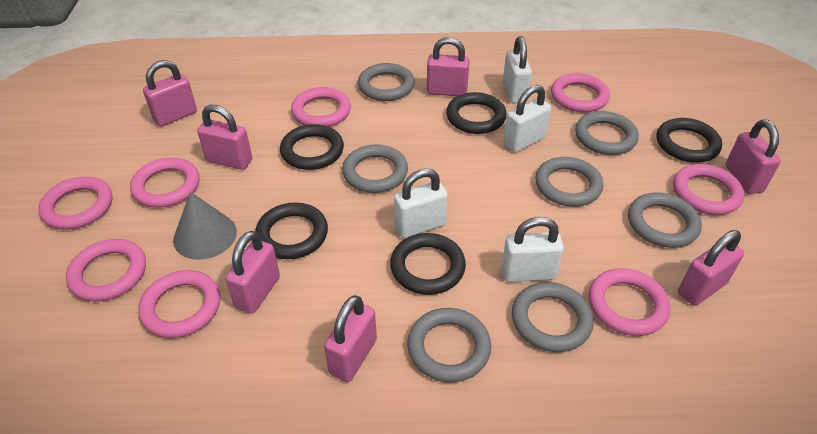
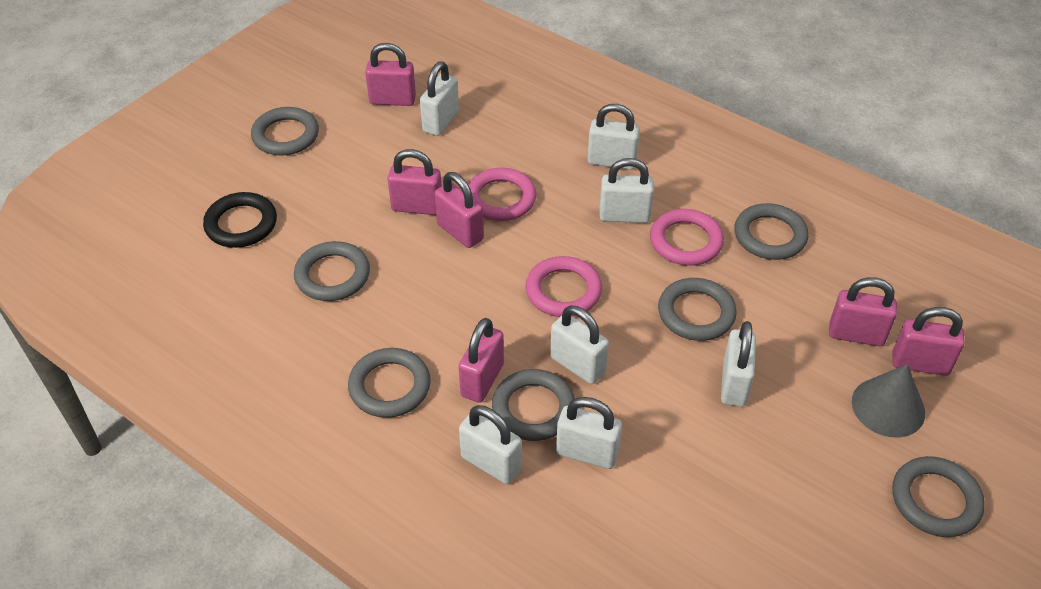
black ring: 5 -> 1
pink padlock: 7 -> 6
pink ring: 8 -> 3
white padlock: 4 -> 7

